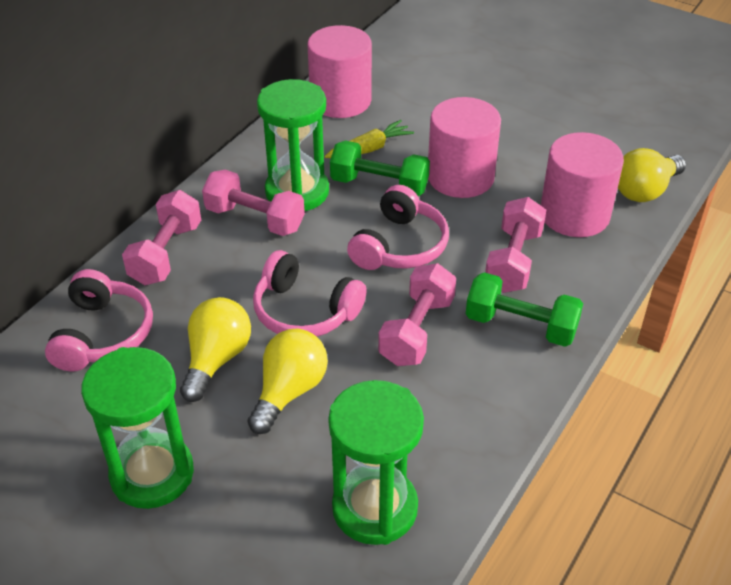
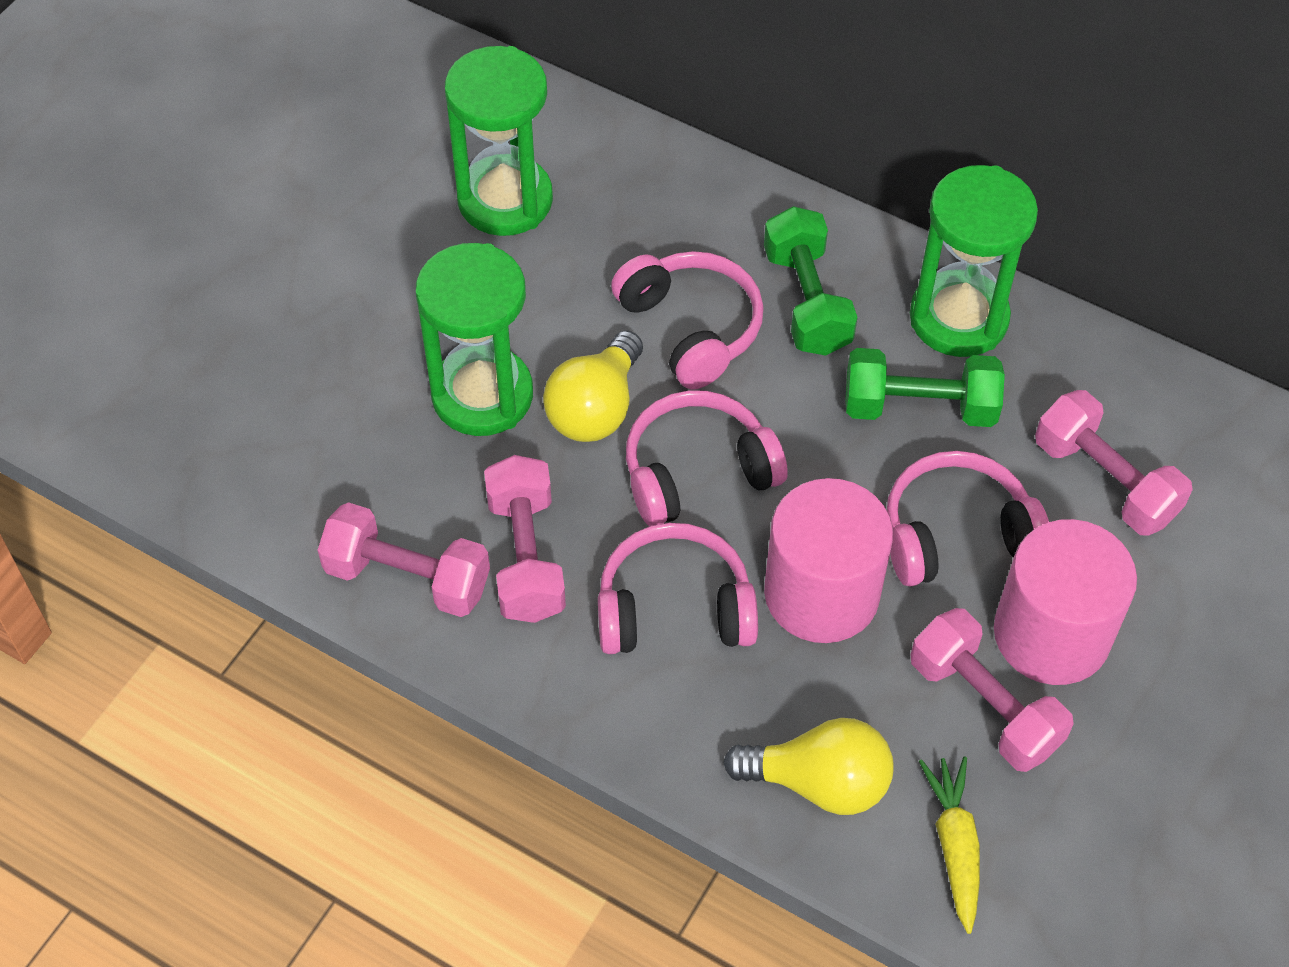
pink cylinder: 3 -> 2
pink headphones: 3 -> 4
yellow light bulb: 3 -> 2

